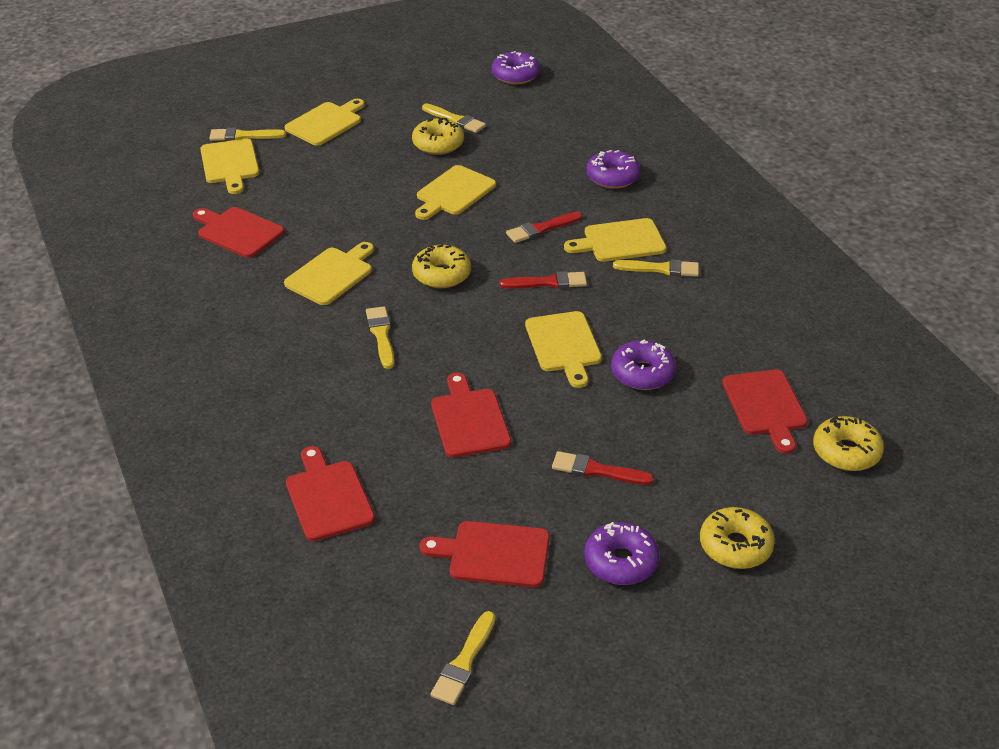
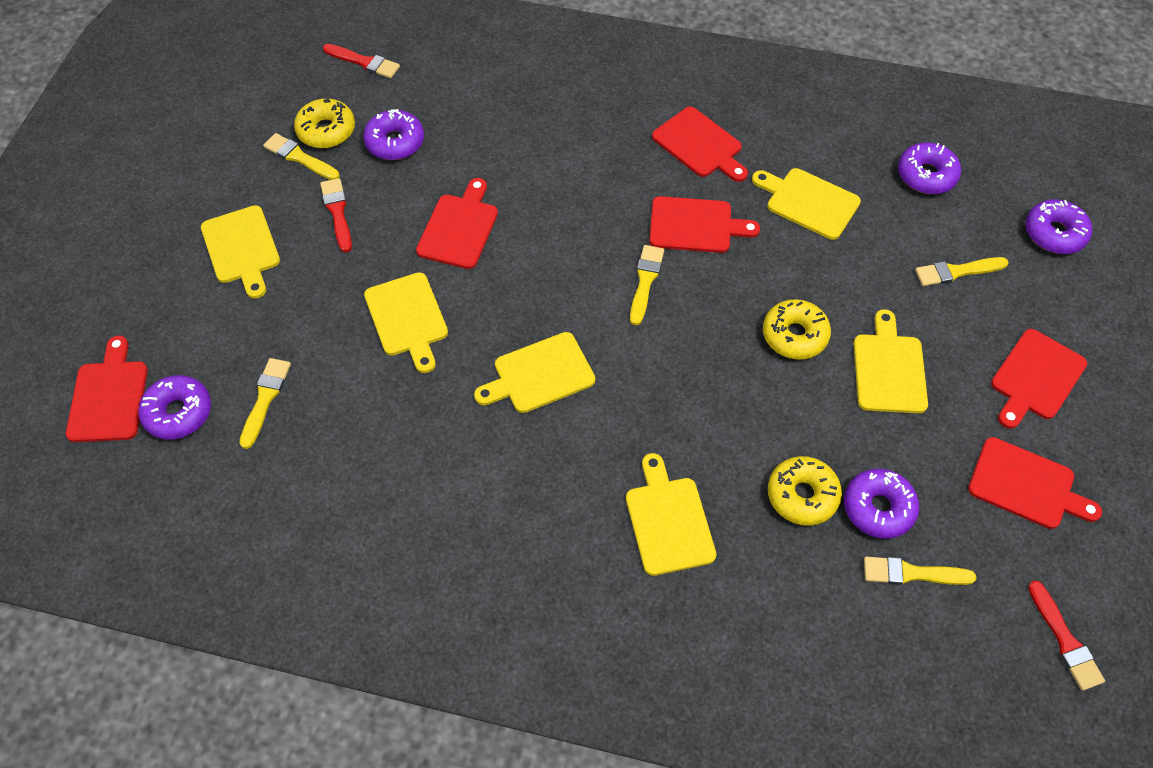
purple donut: 4 -> 5
red cutting board: 5 -> 6
yellow donut: 4 -> 3

